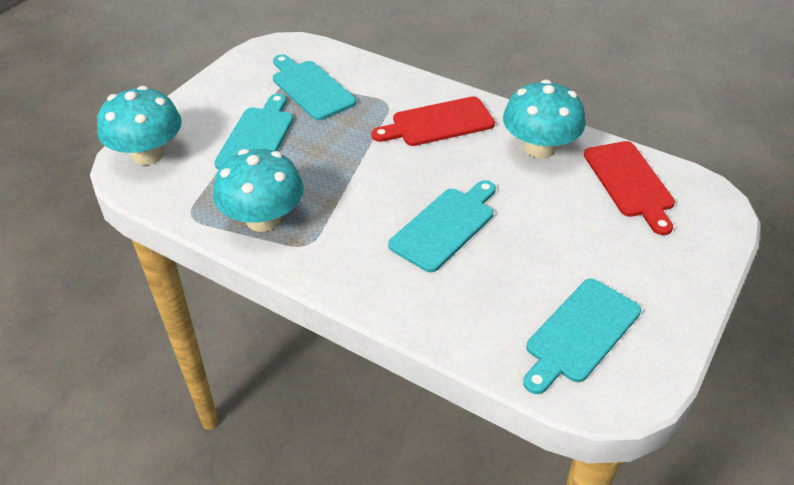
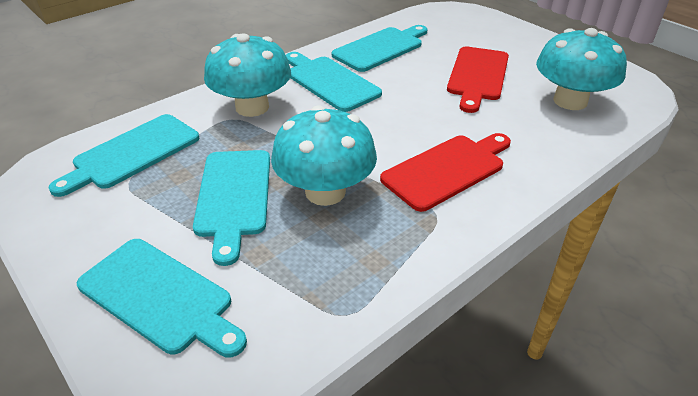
turquoise cutting board: 4 -> 5

